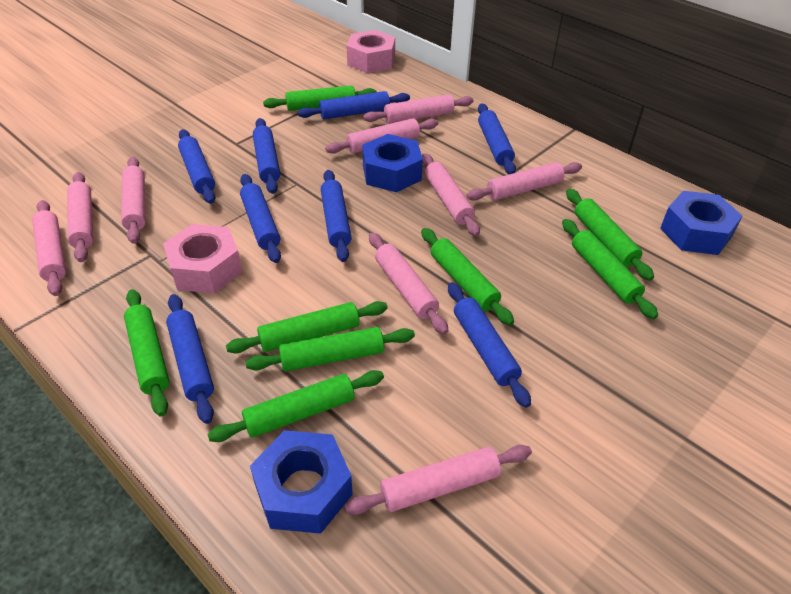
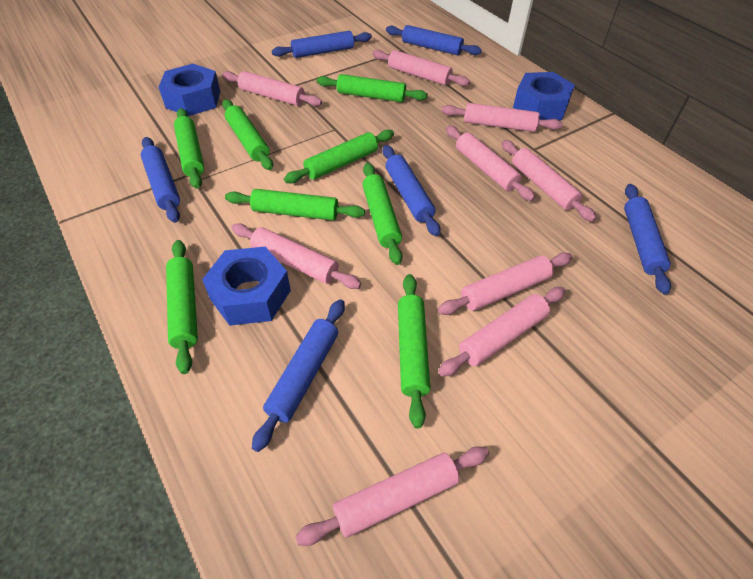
blue rolling pin: 8 -> 6
pink nut: 2 -> 0

